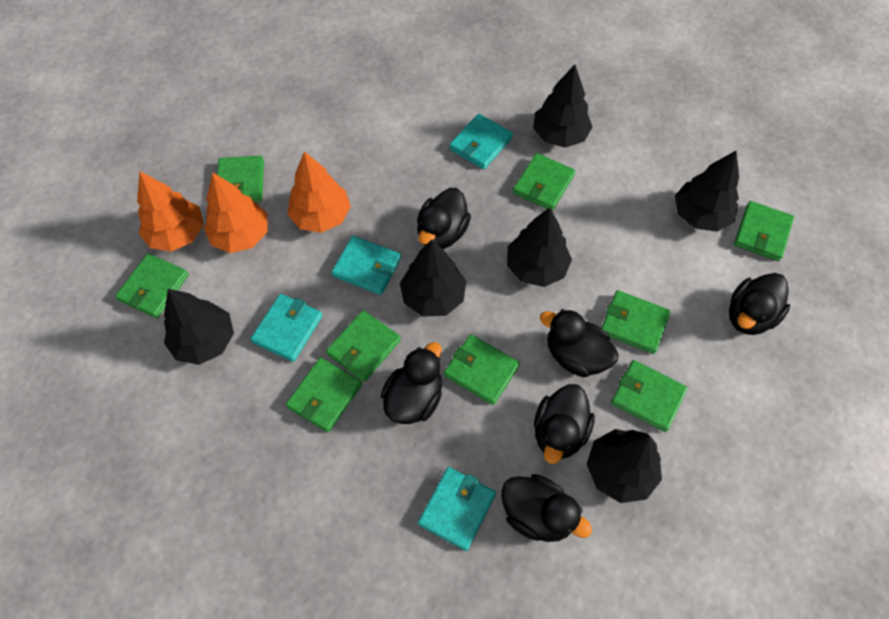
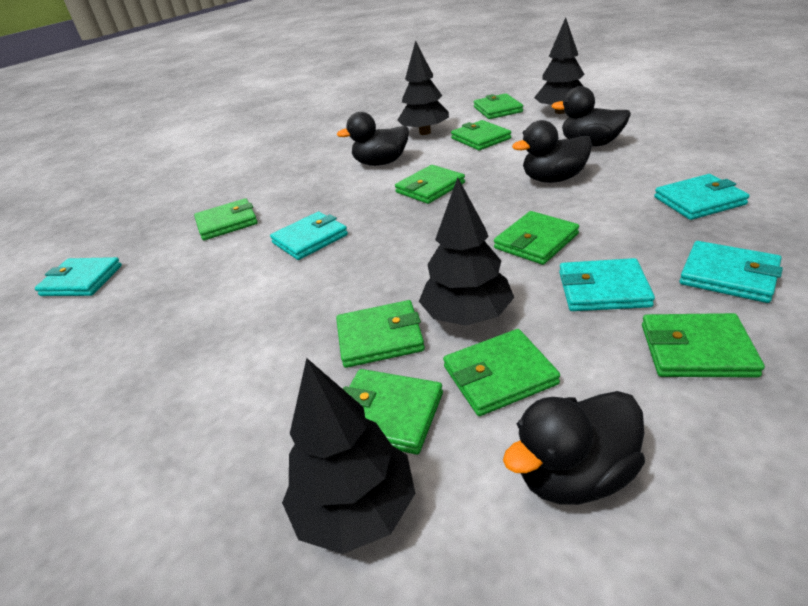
black duck: 6 -> 4
black tree: 6 -> 4
orange tree: 3 -> 0
turquoise wallet: 4 -> 5

